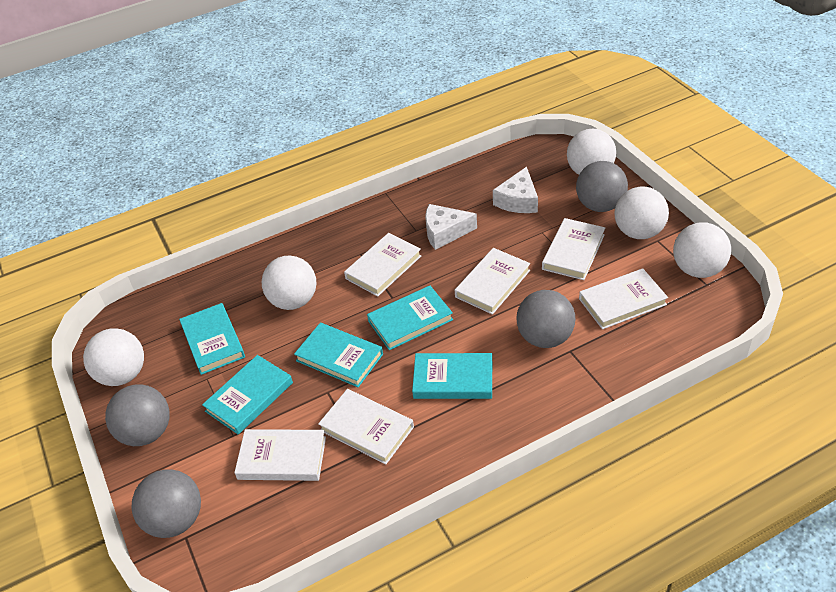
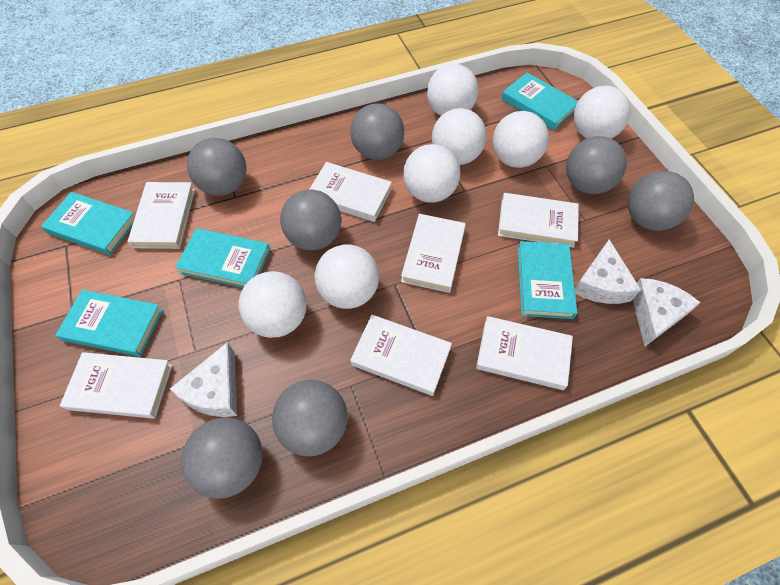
grey ball: 4 -> 7
white ball: 5 -> 7
white book: 6 -> 7
white cheese: 2 -> 3

